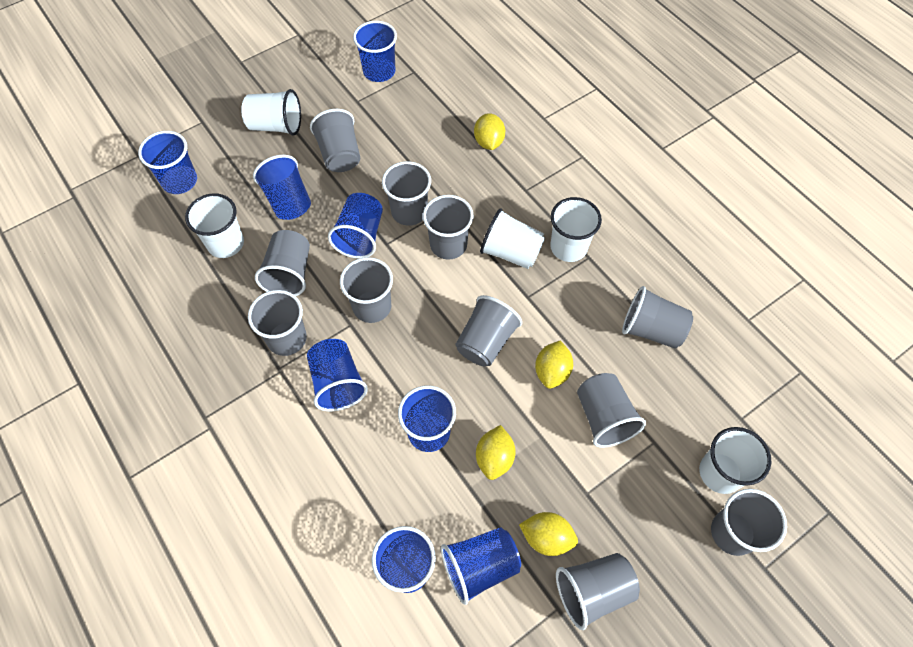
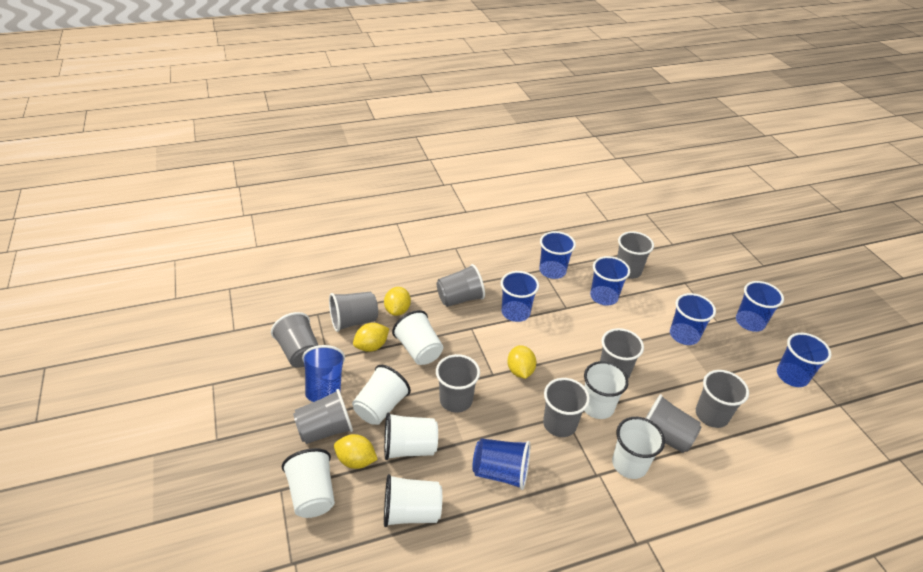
grey cup: 11 -> 10
white cup: 5 -> 7

